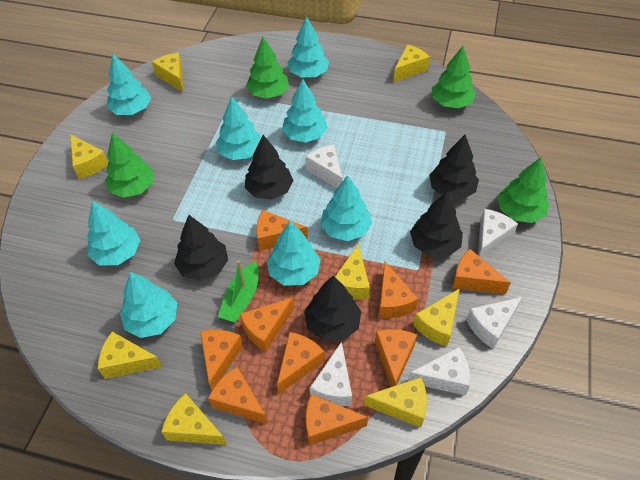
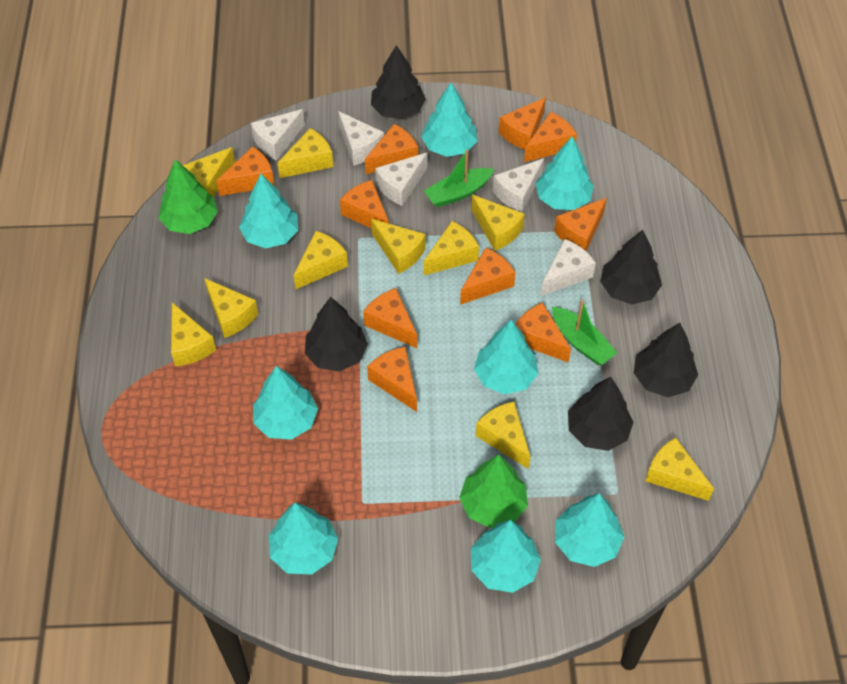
green boat: 1 -> 2
green tree: 4 -> 2
orange cheese: 9 -> 10
yellow cheese: 8 -> 10

